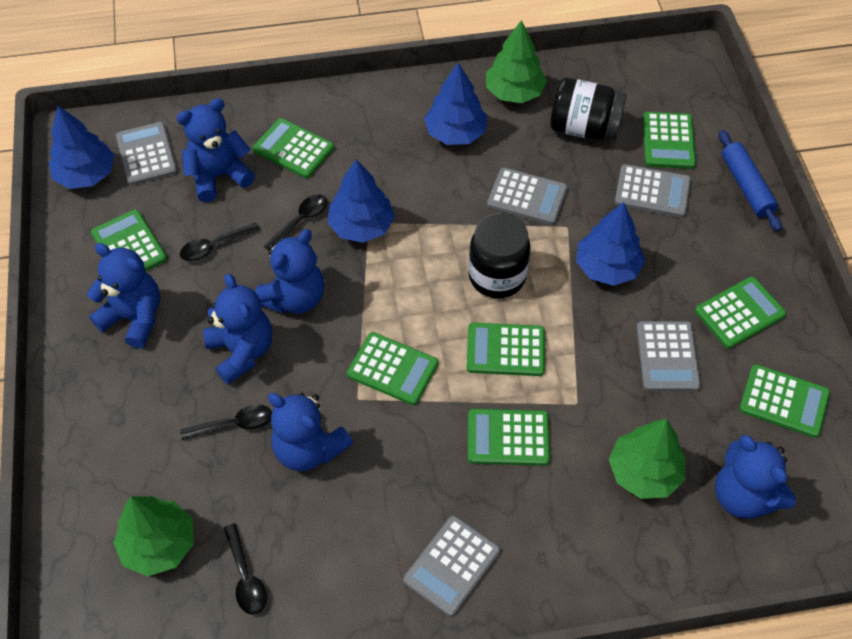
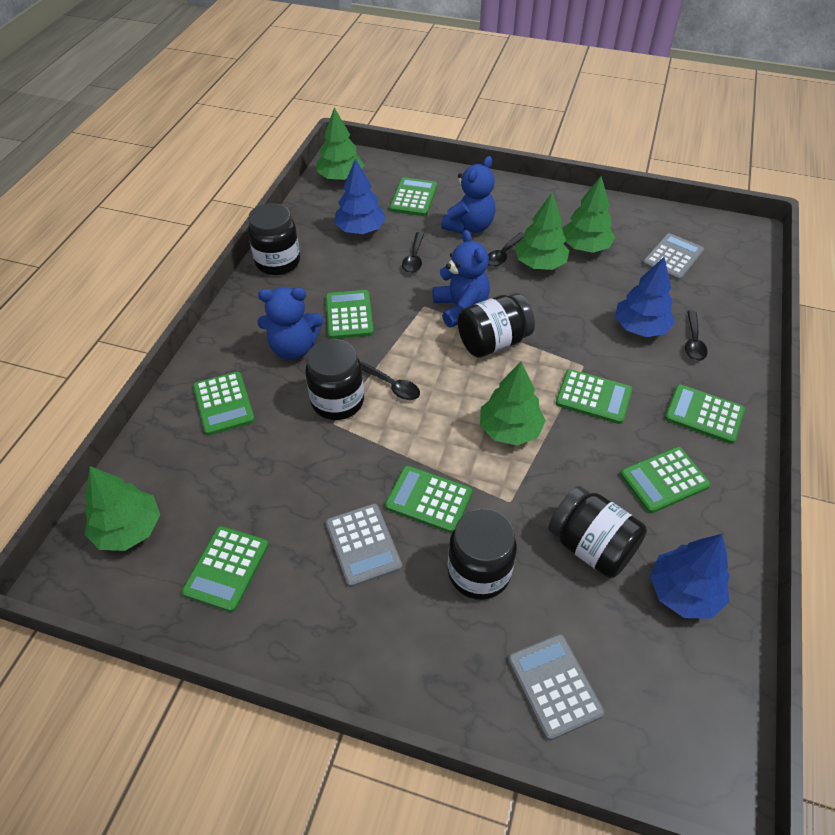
black jar: 2 -> 5
blue rolling pin: 1 -> 0
blue teddy bear: 6 -> 3
blue tree: 4 -> 3
green tree: 3 -> 5
grey calculator: 5 -> 3

